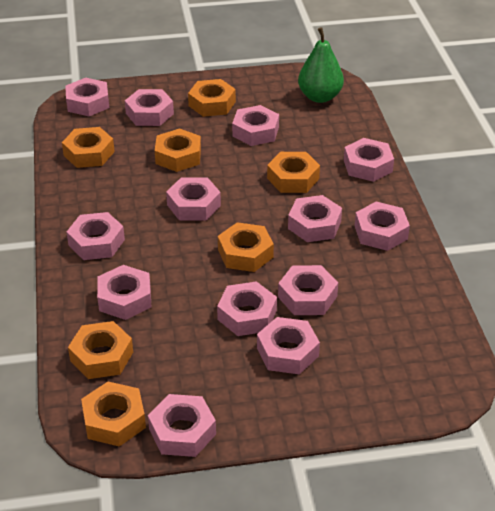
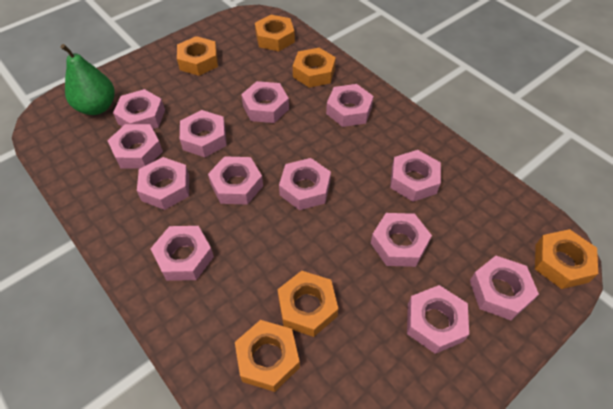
orange nut: 7 -> 6

